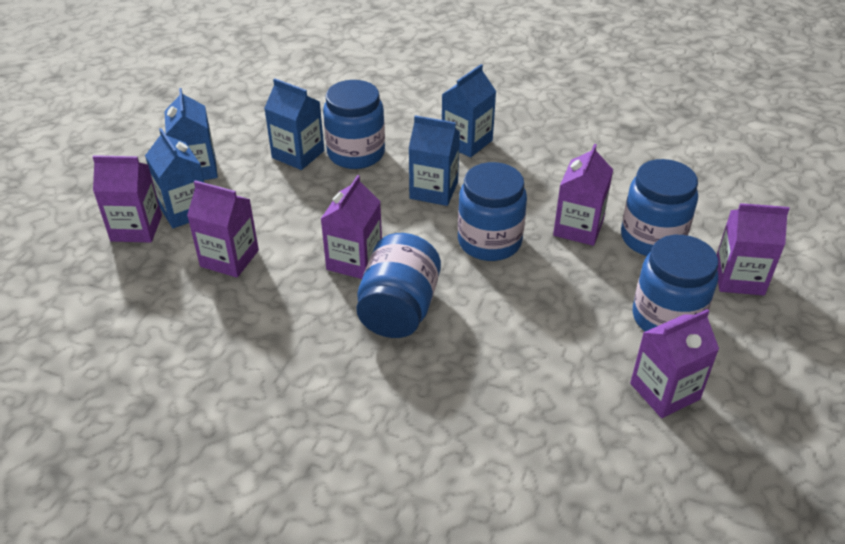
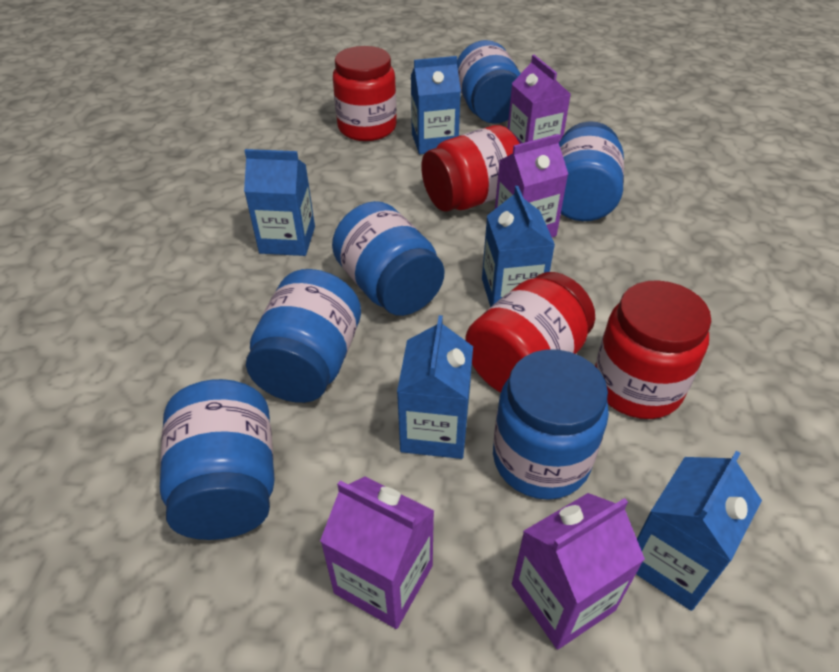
blue jar: 5 -> 6
purple carton: 6 -> 4
red jar: 0 -> 4

